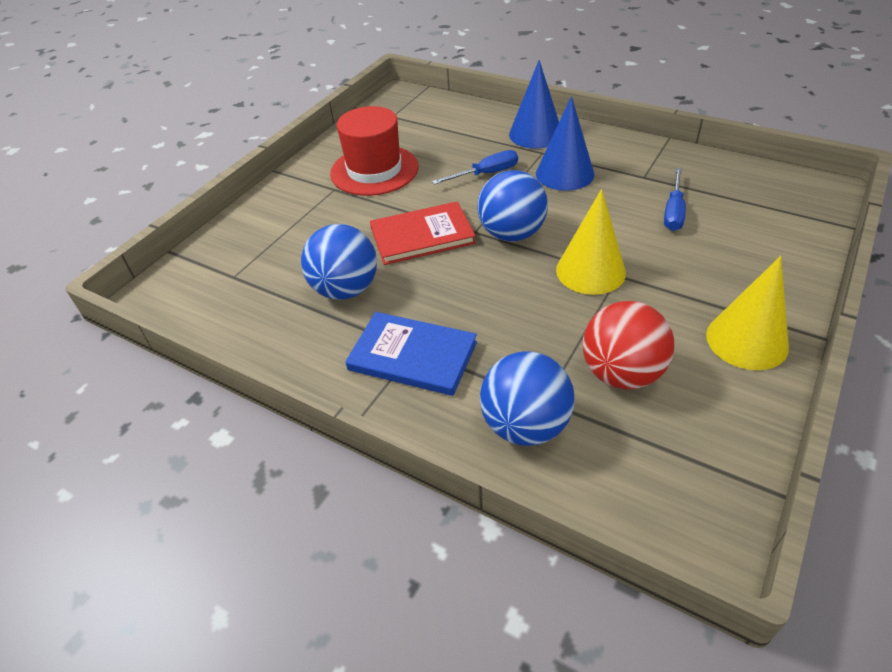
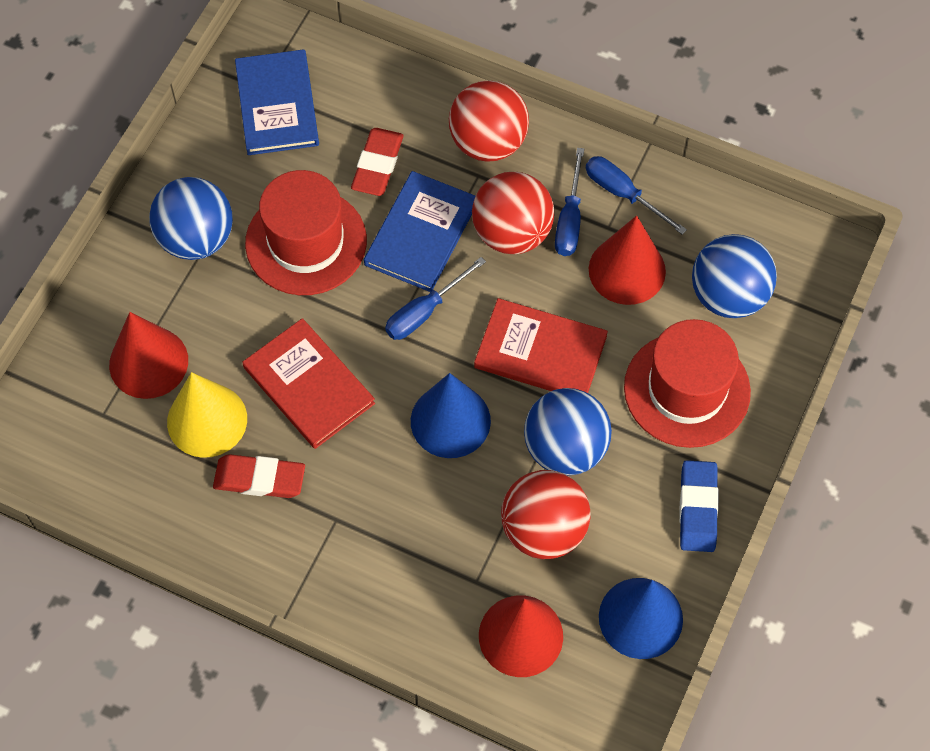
blue book: 1 -> 2
blue eraser: 0 -> 1
blue screwdriver: 2 -> 3
red ball: 1 -> 3
red book: 1 -> 2
red cone: 0 -> 3
red eraser: 0 -> 2
red hat: 1 -> 2
yellow cone: 2 -> 1

